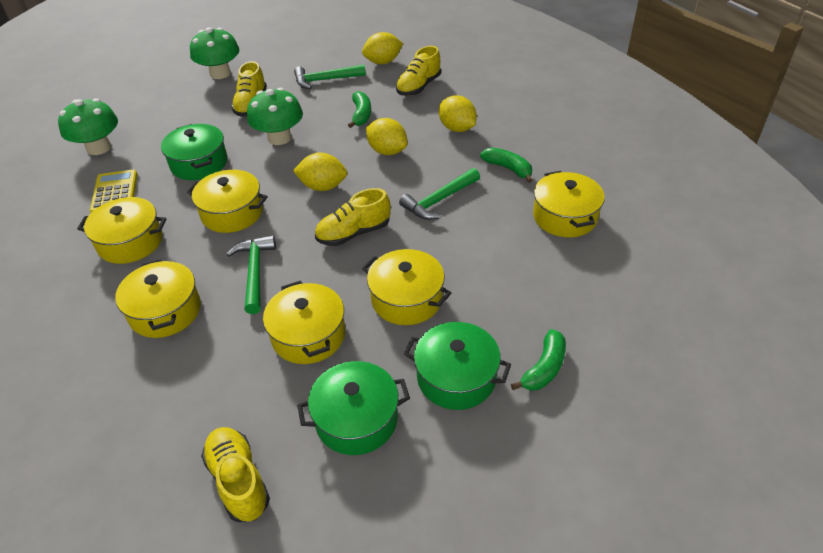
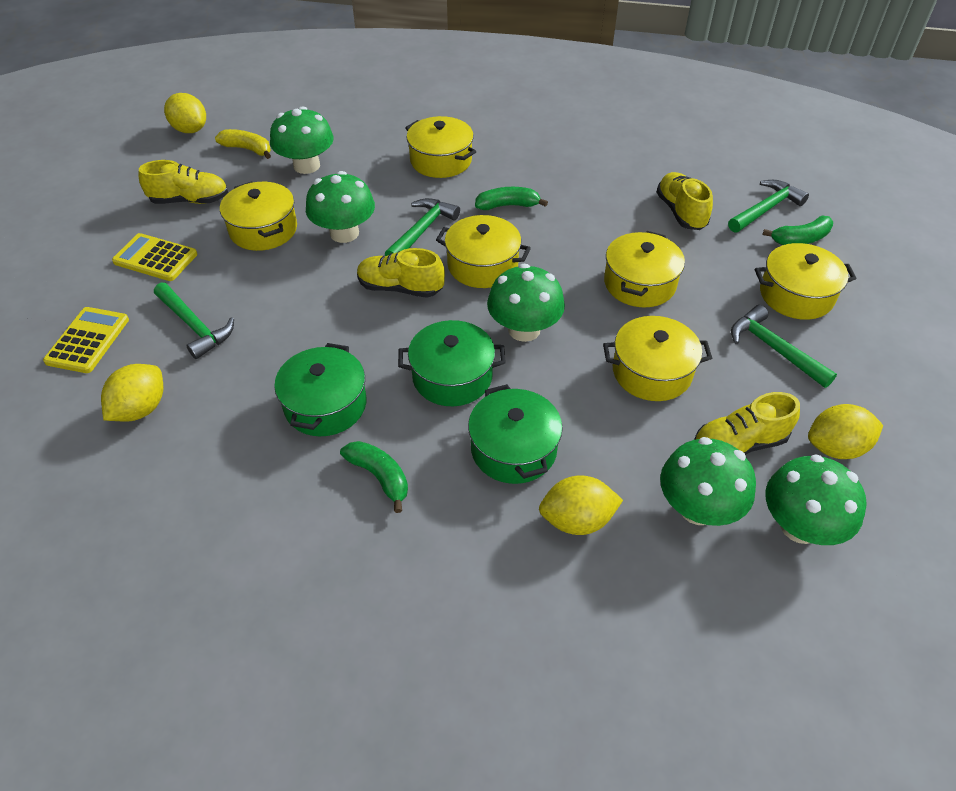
green hammer: 3 -> 4
green mushroom: 3 -> 5
yellow banana: 0 -> 1
yellow calculator: 1 -> 2

